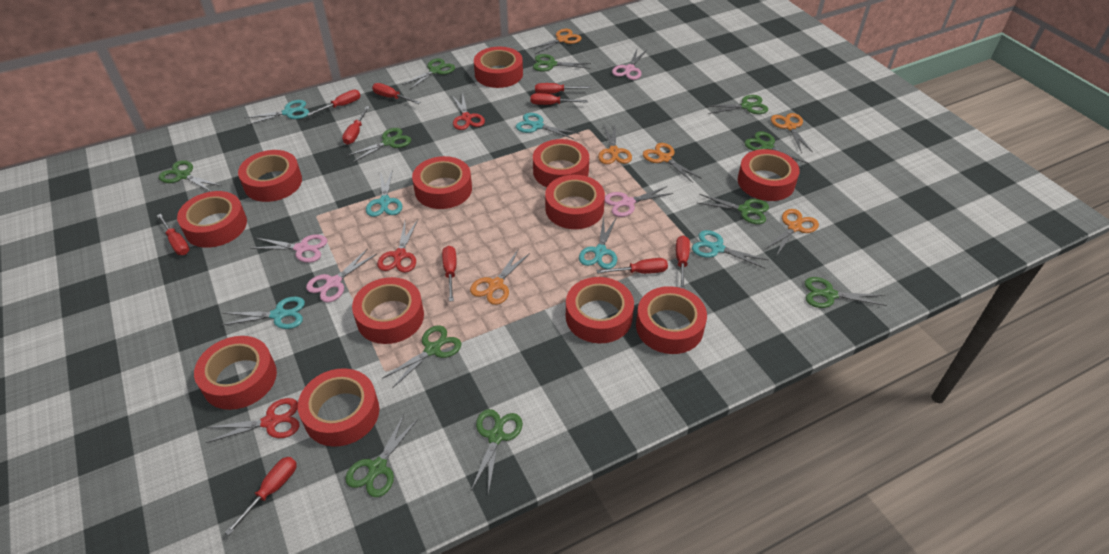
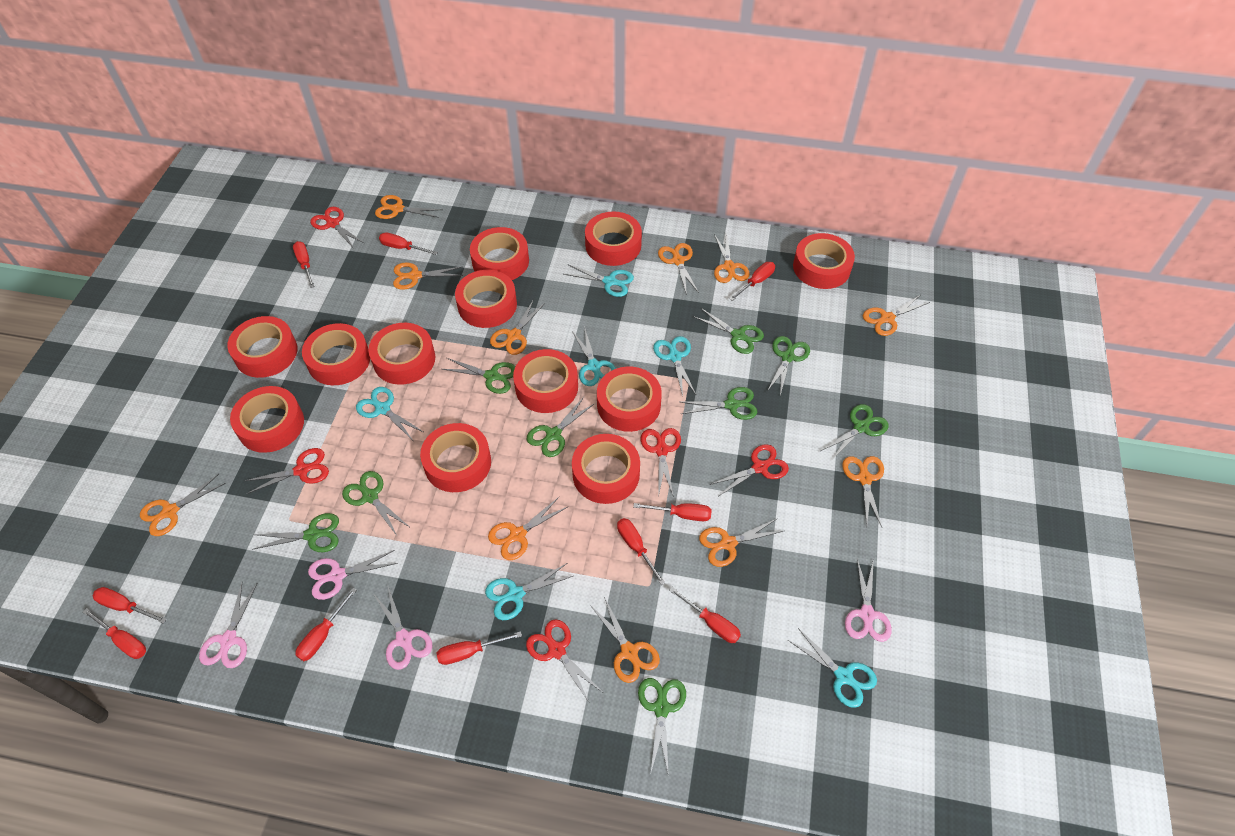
green scissors: 11 -> 9
orange scissors: 6 -> 11
red scissors: 3 -> 5

